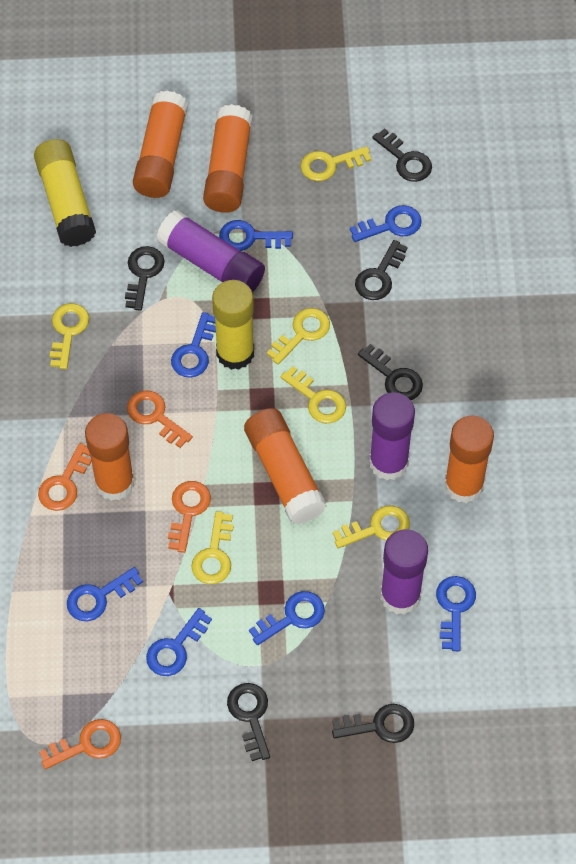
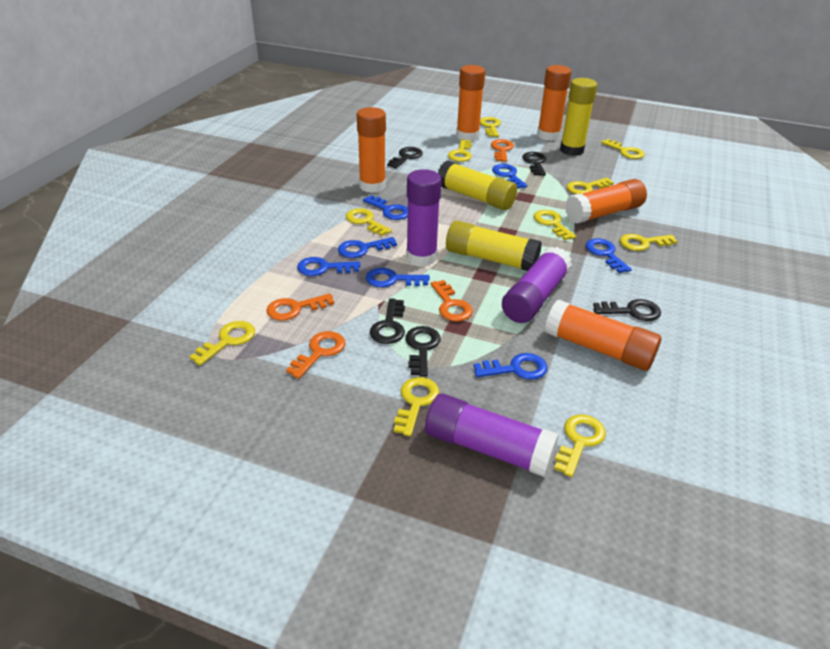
black key: 6 -> 5
yellow glue stick: 2 -> 3
yellow key: 6 -> 10

